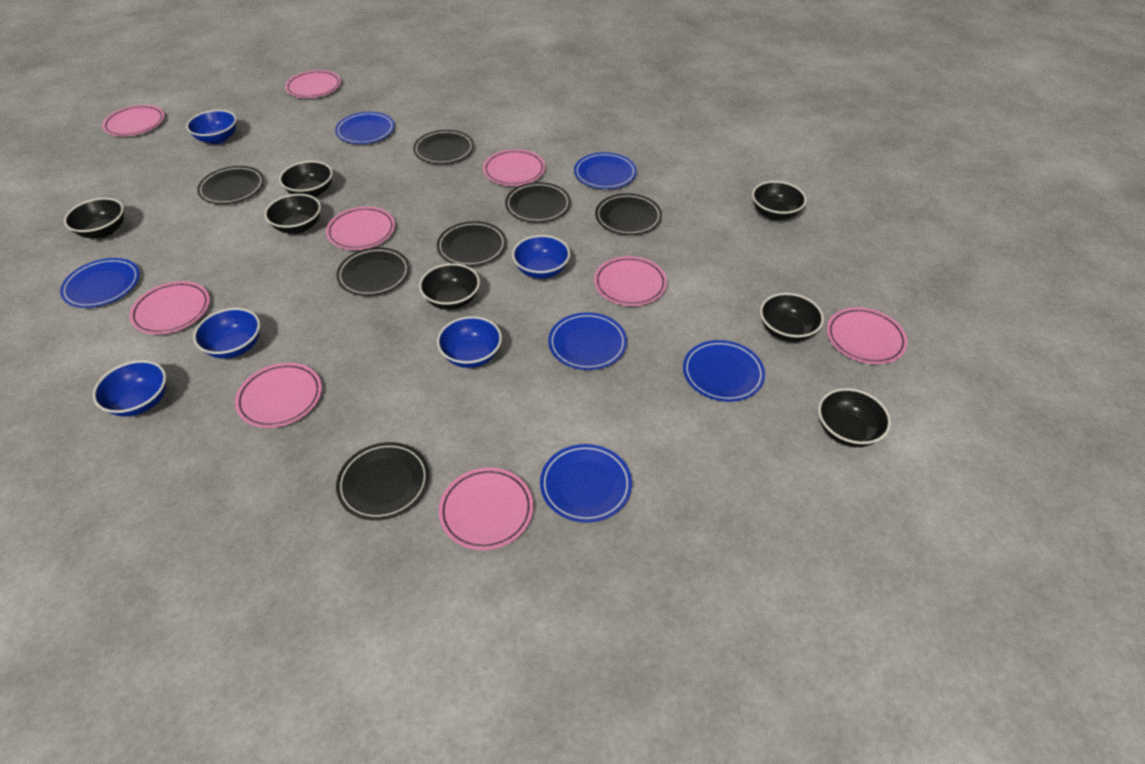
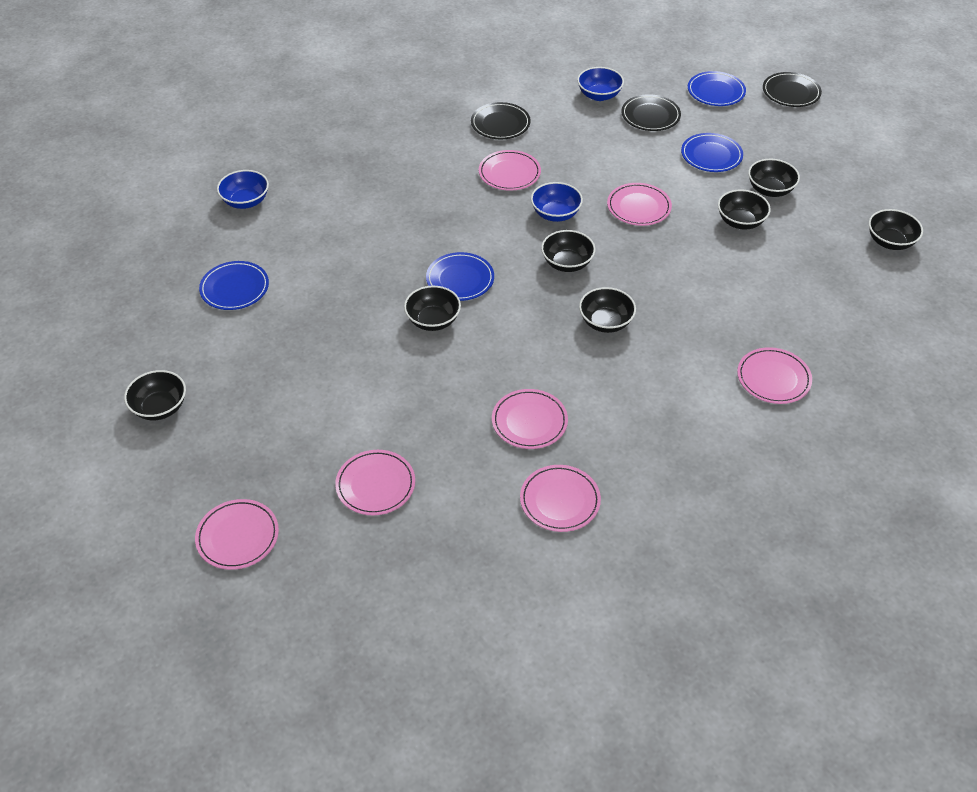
black plate: 7 -> 3
blue bowl: 5 -> 3
blue plate: 6 -> 4
pink plate: 9 -> 7

